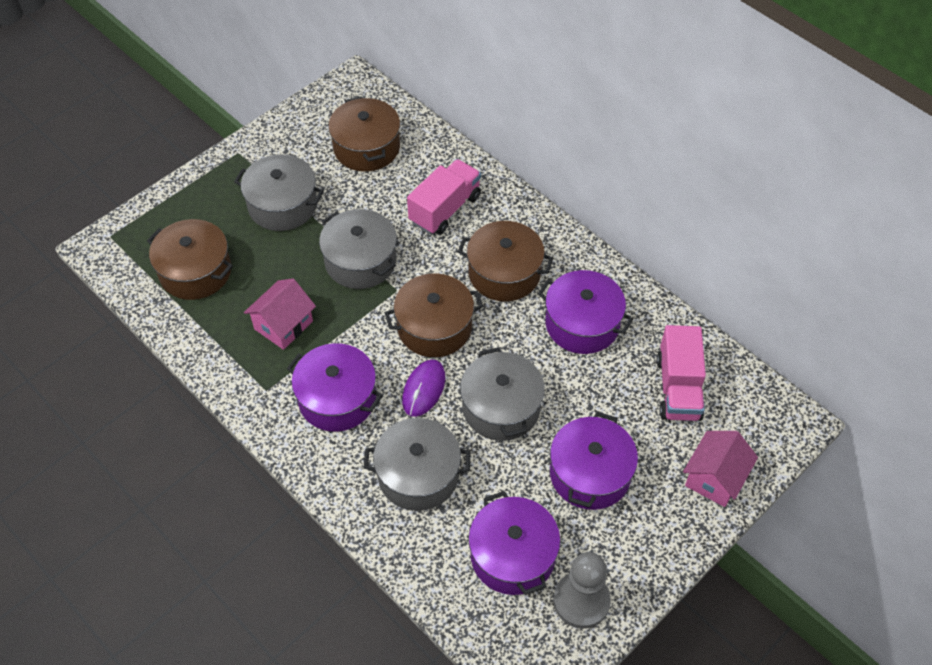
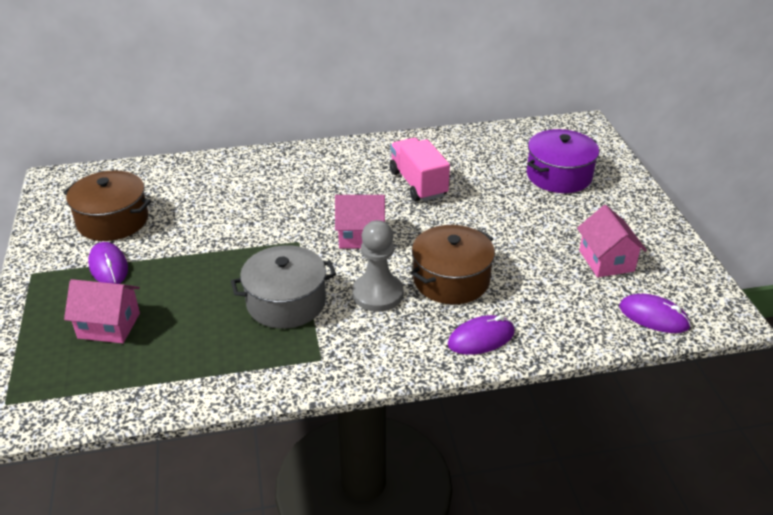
brown pot: 4 -> 2
grey pot: 4 -> 1
pink house: 2 -> 3
pink truck: 2 -> 1
purple mouse: 1 -> 3
purple pot: 4 -> 1

